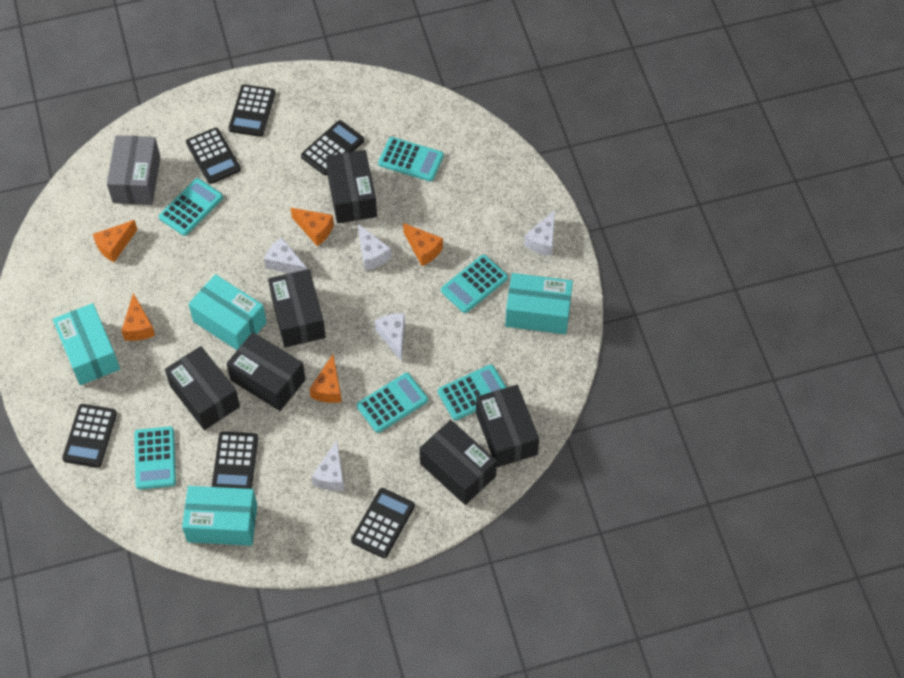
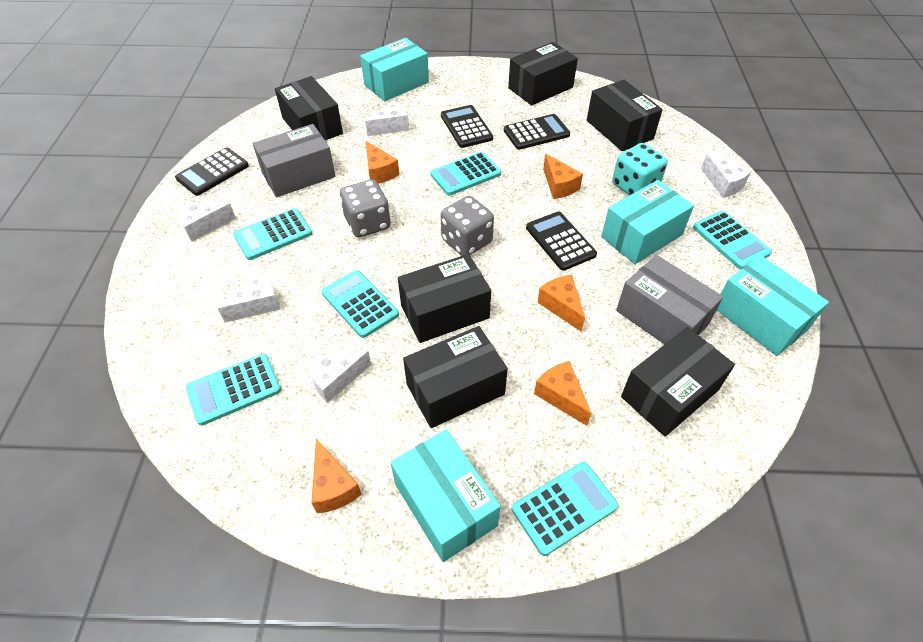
black calculator: 6 -> 4
grey box: 1 -> 2
grey dice: 0 -> 2
turquoise dice: 0 -> 1

